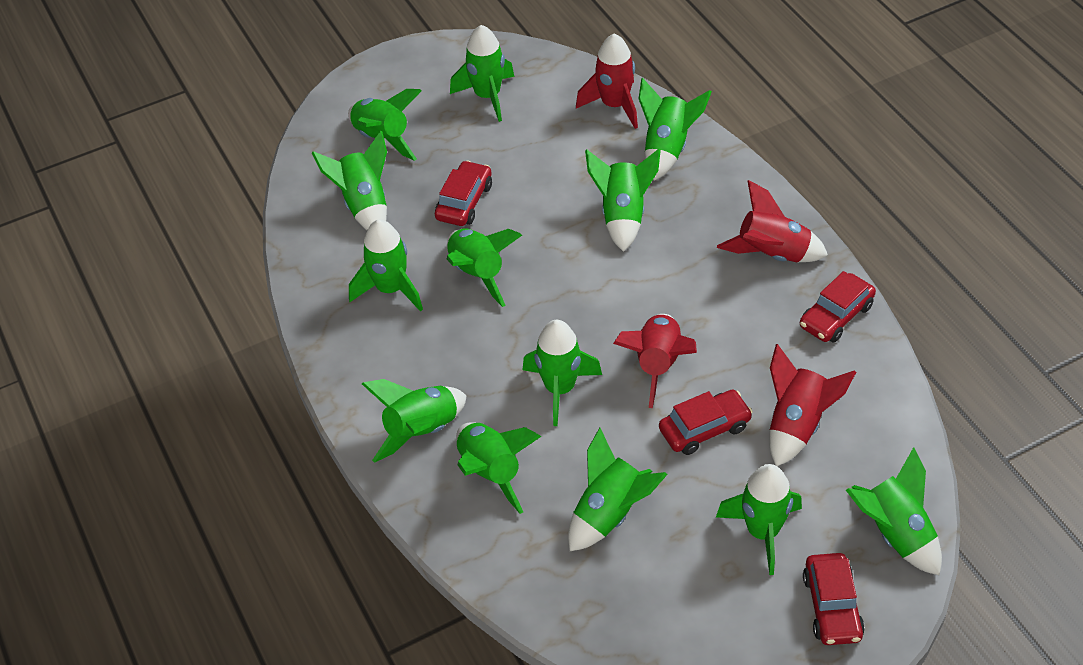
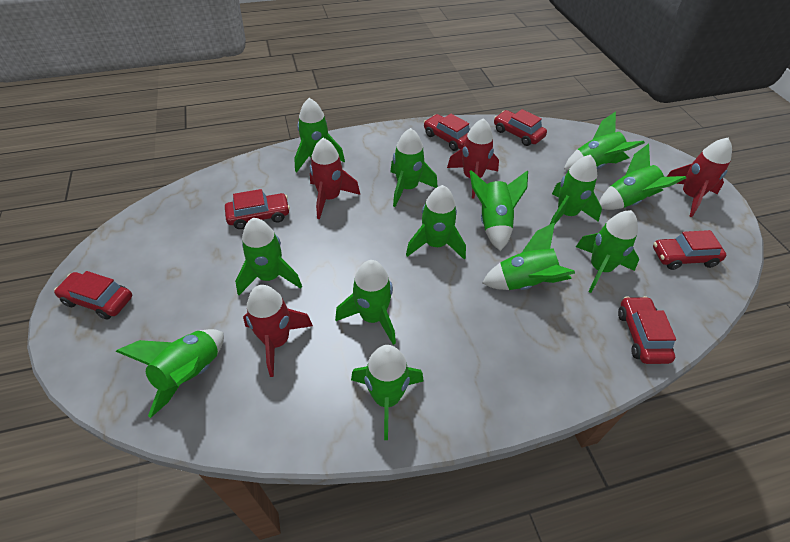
red car: 4 -> 6

